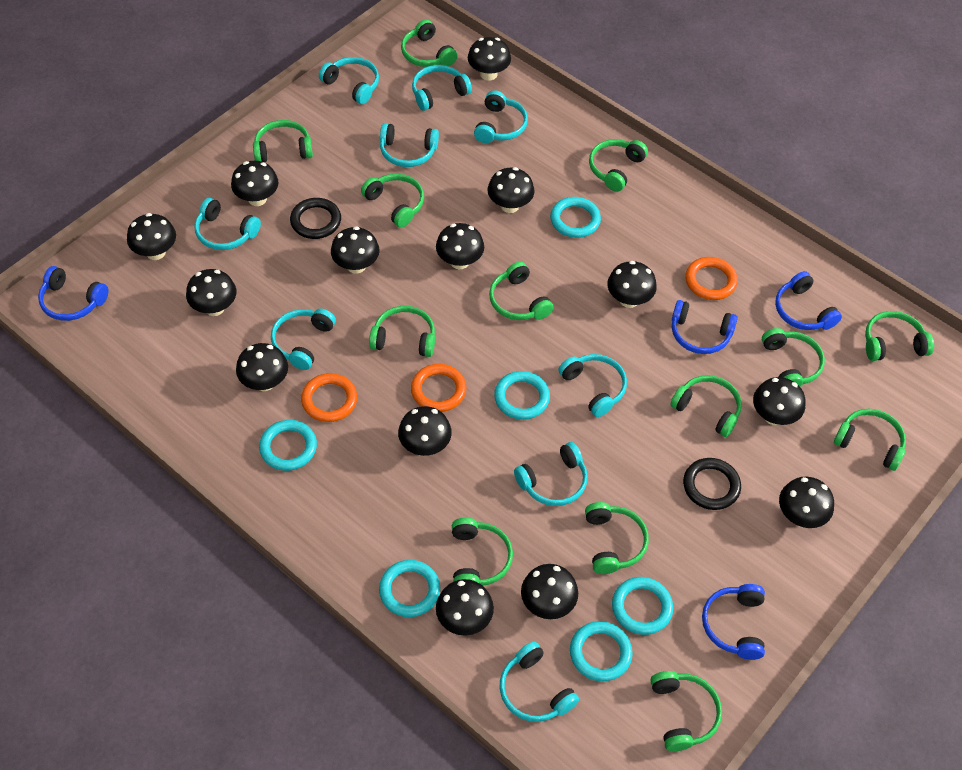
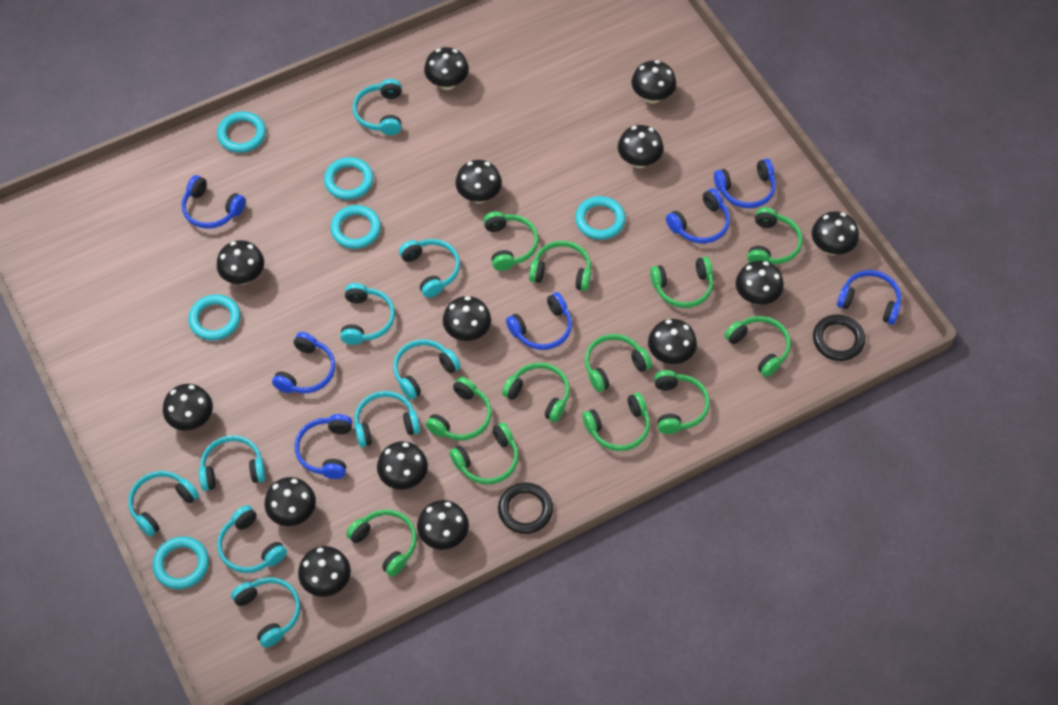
blue headphones: 4 -> 7
green headphones: 13 -> 12
orange ring: 3 -> 0

